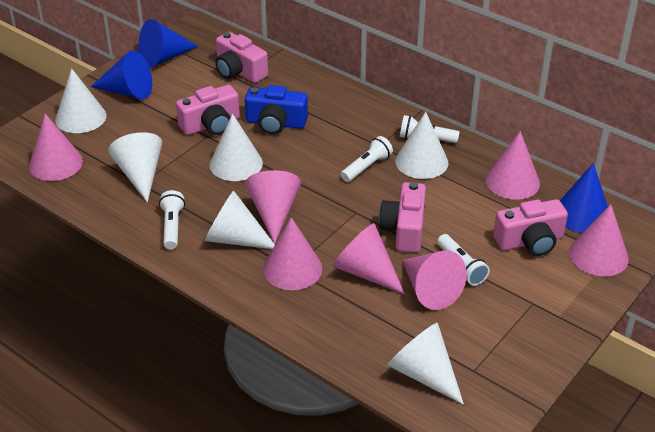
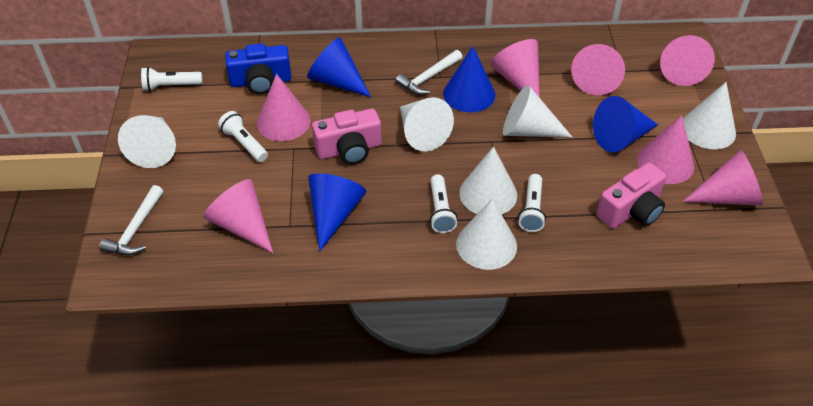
blue cone: 3 -> 4
pink camera: 4 -> 2
white hammer: 0 -> 2

